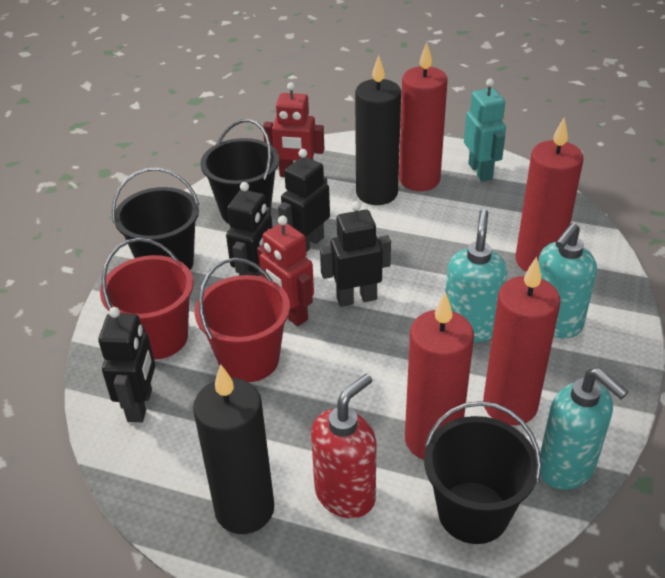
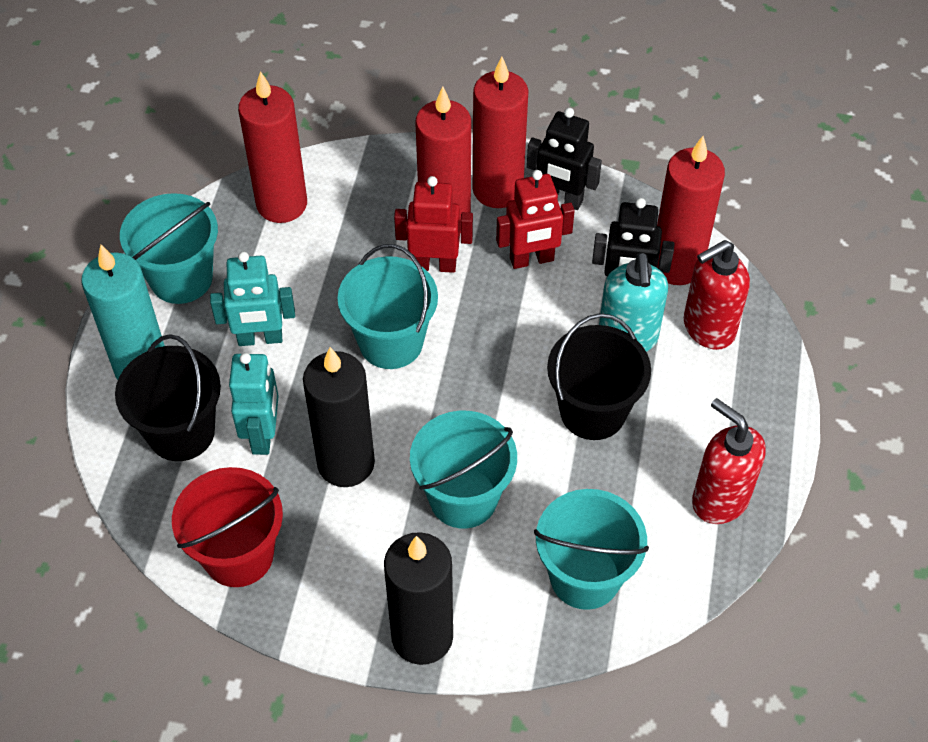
black bucket: 3 -> 2
black robot: 4 -> 2
red bucket: 2 -> 1
red soap dispenser: 1 -> 2
turquoise bucket: 0 -> 4
turquoise candle: 0 -> 1
turquoise robot: 1 -> 2
turquoise soap dispenser: 3 -> 1

